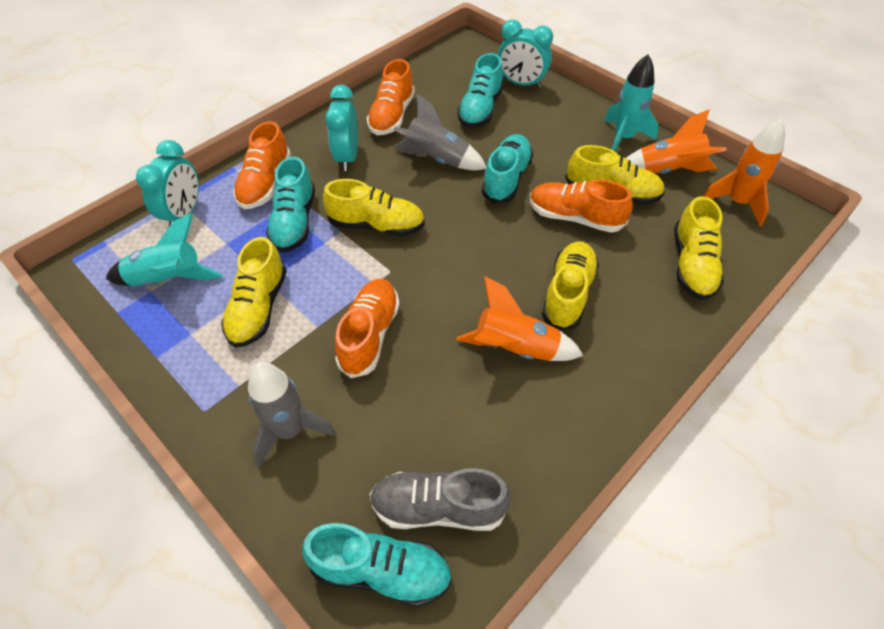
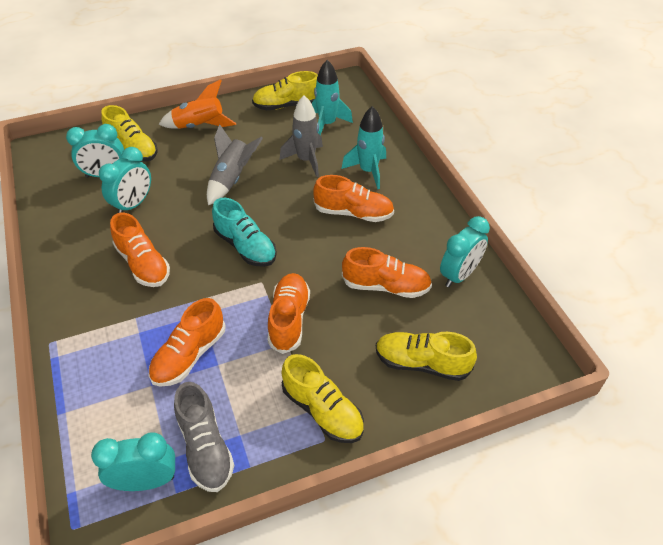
orange rocket: 3 -> 1
orange shoe: 4 -> 5
turquoise clock: 3 -> 4
turquoise shoe: 4 -> 1
yellow shoe: 5 -> 4

